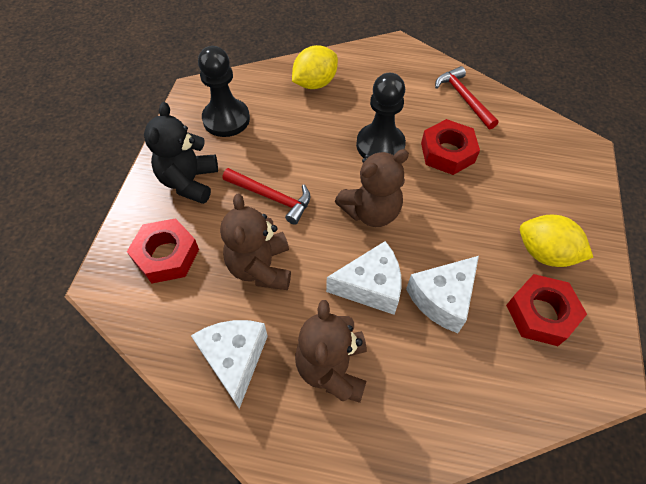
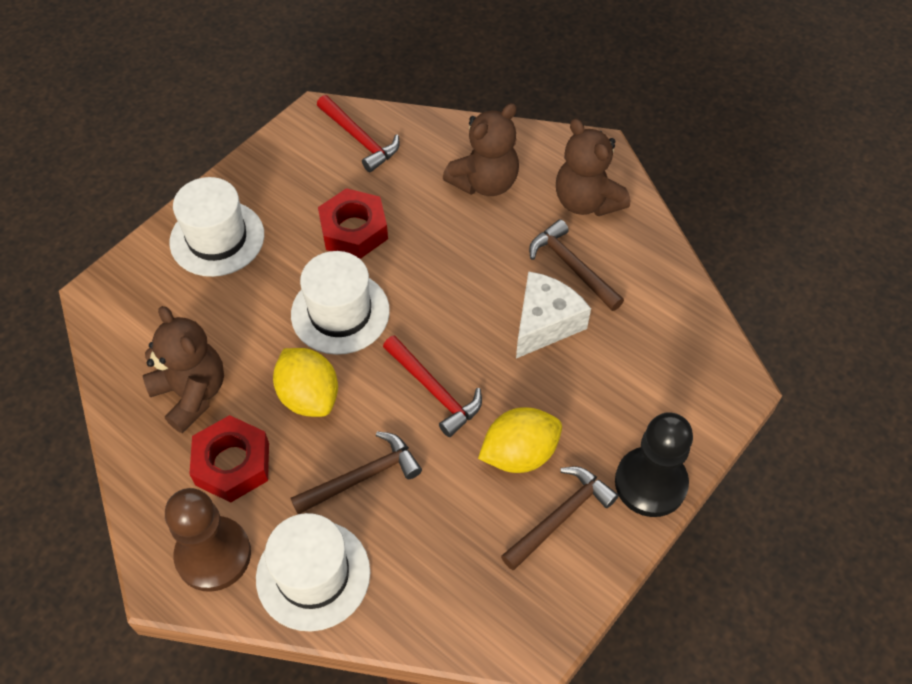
black pawn: 2 -> 1
black teddy bear: 1 -> 0
brown hammer: 0 -> 3
brown pawn: 0 -> 1
red nut: 3 -> 2
white cheese: 3 -> 1
white hat: 0 -> 3

